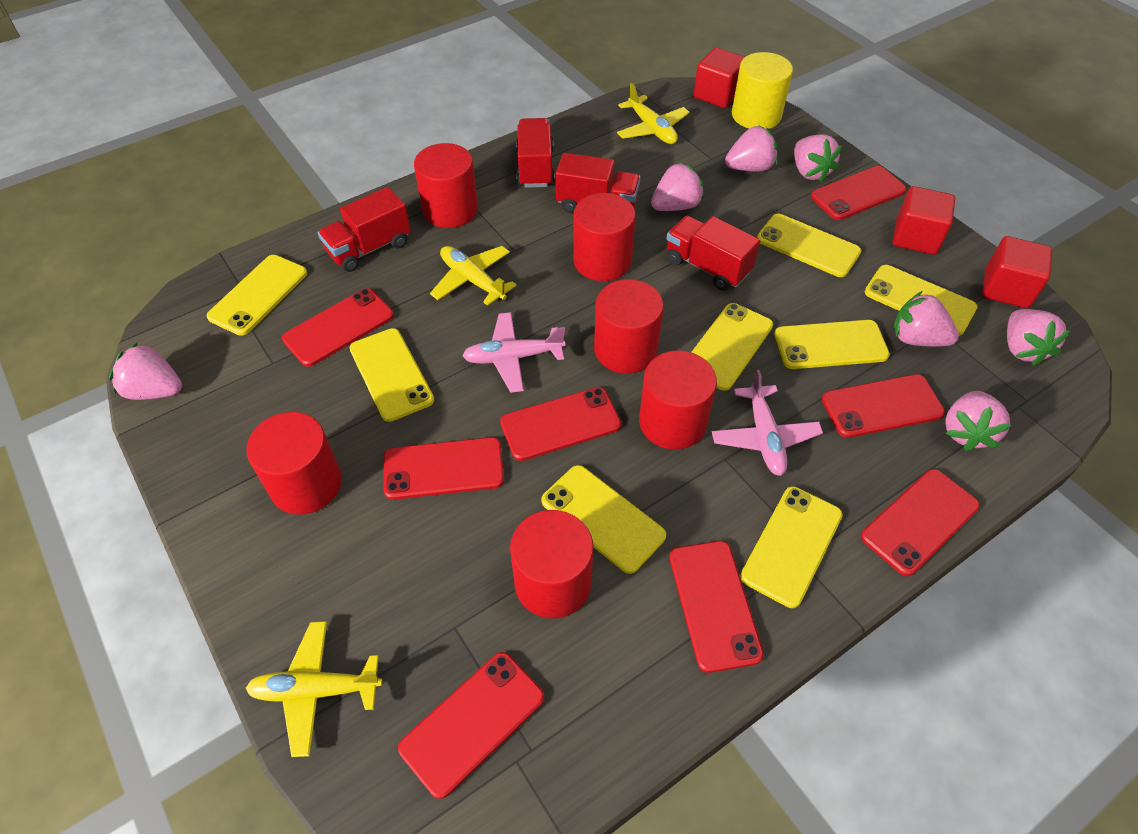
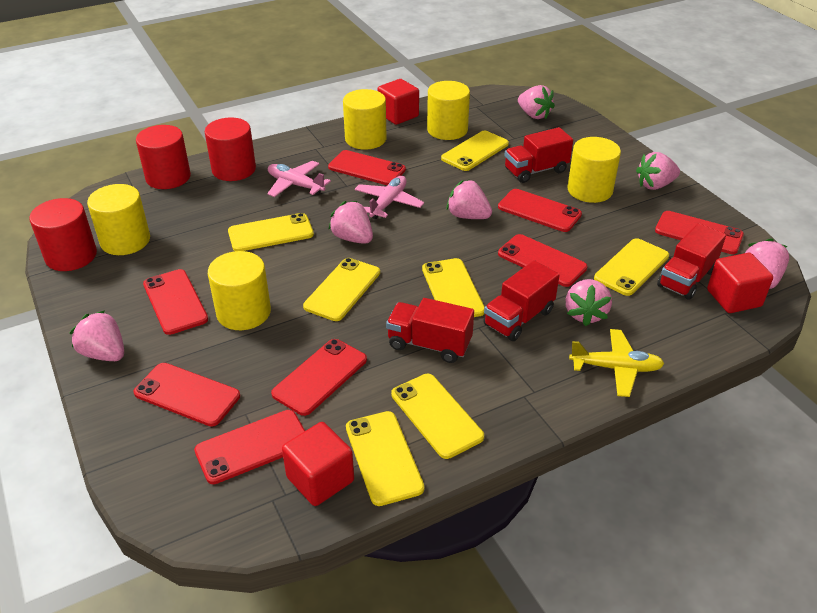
red cylinder: 6 -> 3
yellow cylinder: 1 -> 5
yellow phone: 8 -> 7
yellow plane: 3 -> 1

